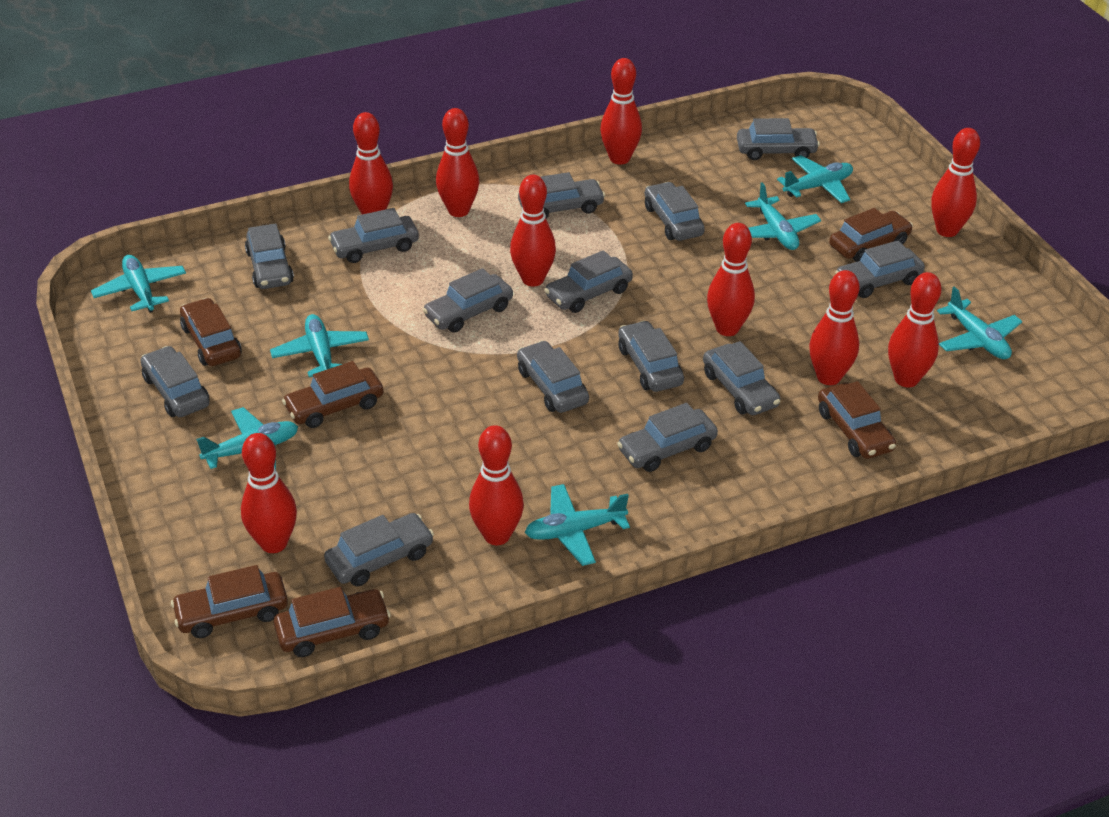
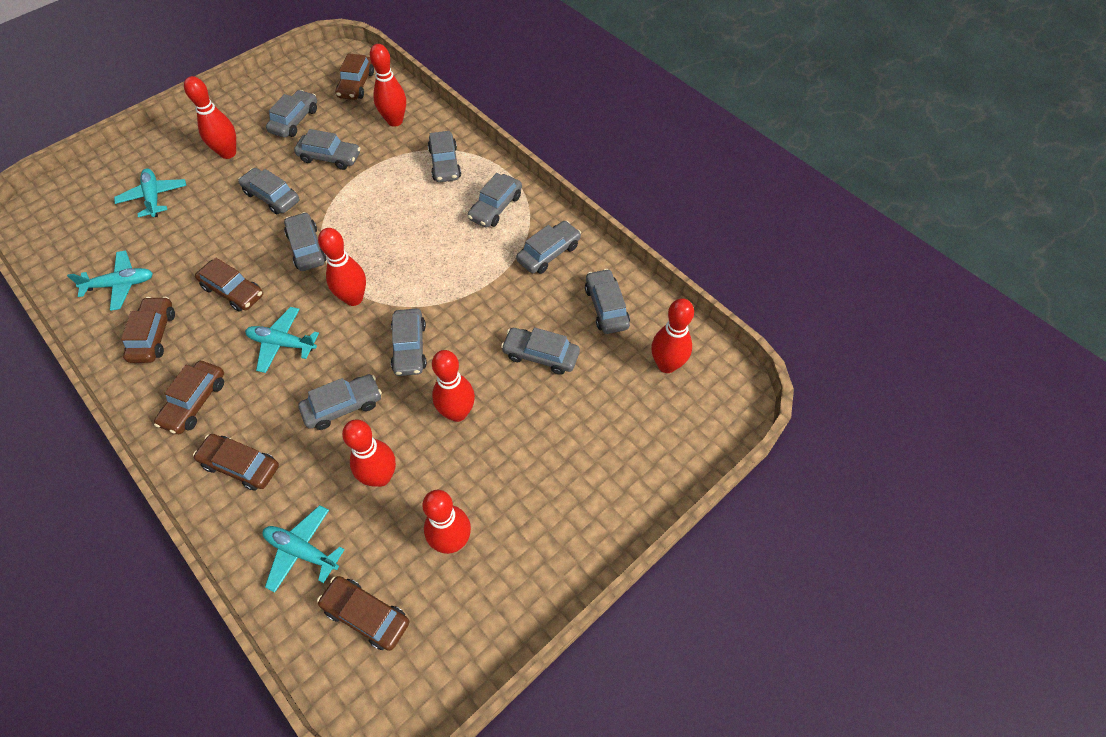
grey car: 14 -> 11
red bowling pin: 10 -> 7
turquoise plane: 7 -> 4

